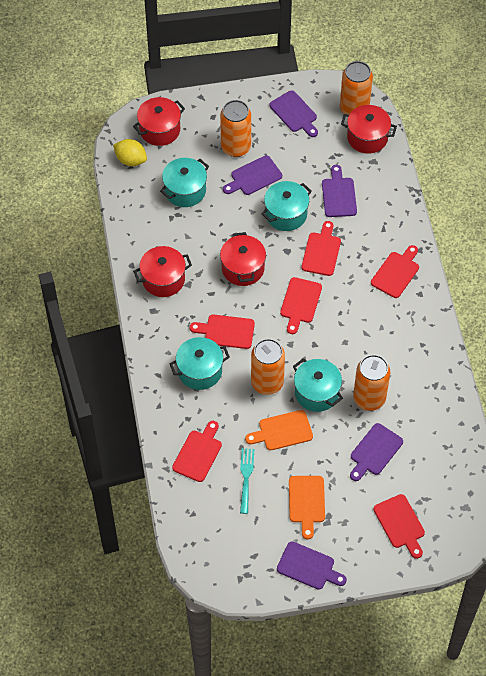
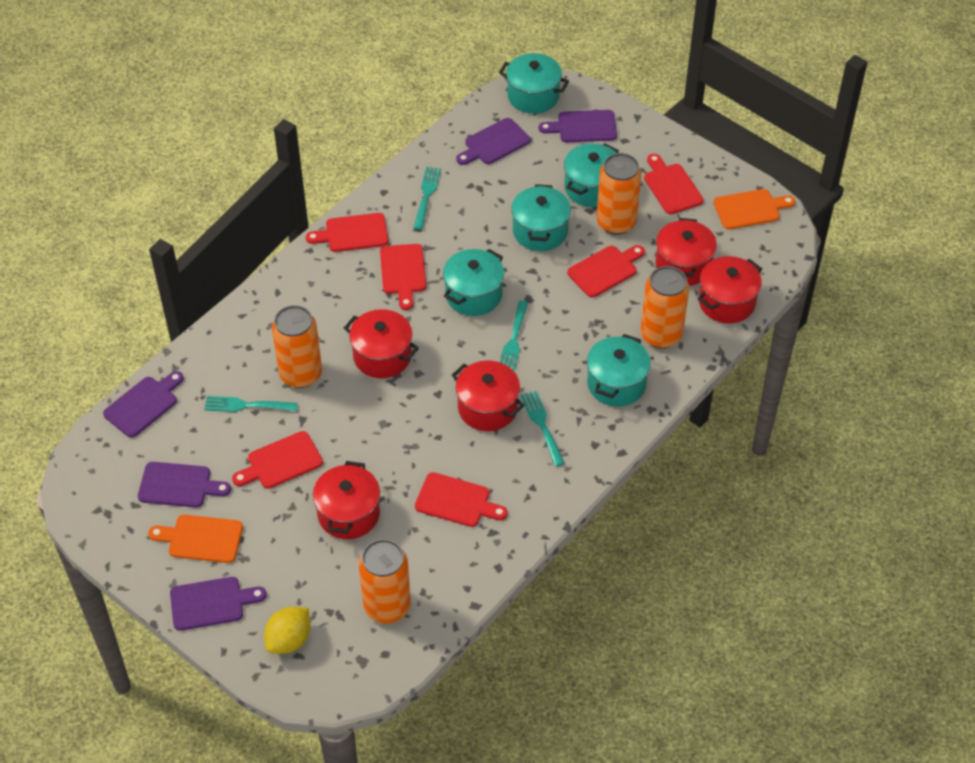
red pot: 4 -> 5
turquoise fork: 1 -> 4
turquoise pot: 4 -> 5

